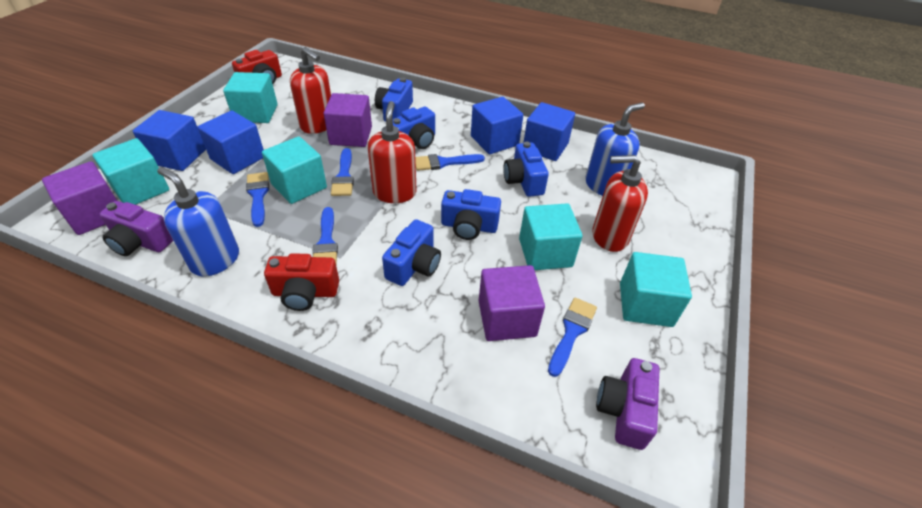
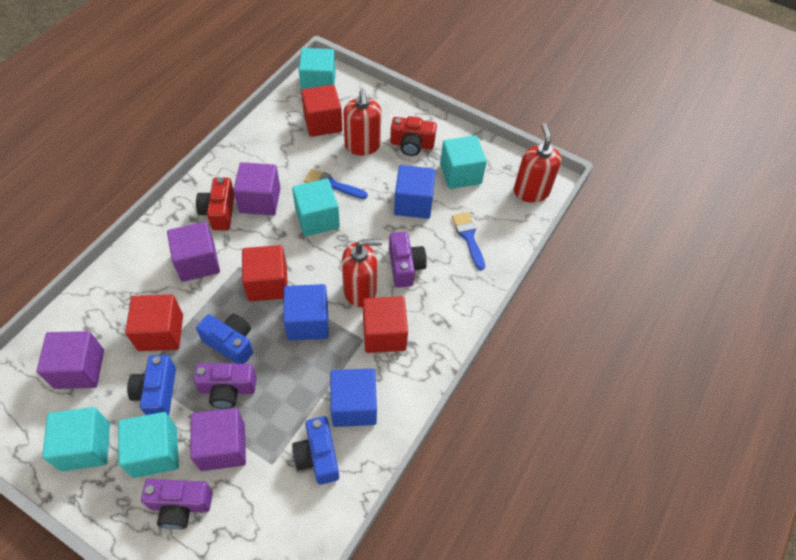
blue brush: 5 -> 2
blue camera: 5 -> 3
blue cube: 4 -> 3
blue soap dispenser: 2 -> 0
purple camera: 2 -> 3
purple cube: 3 -> 4
red cube: 0 -> 4

